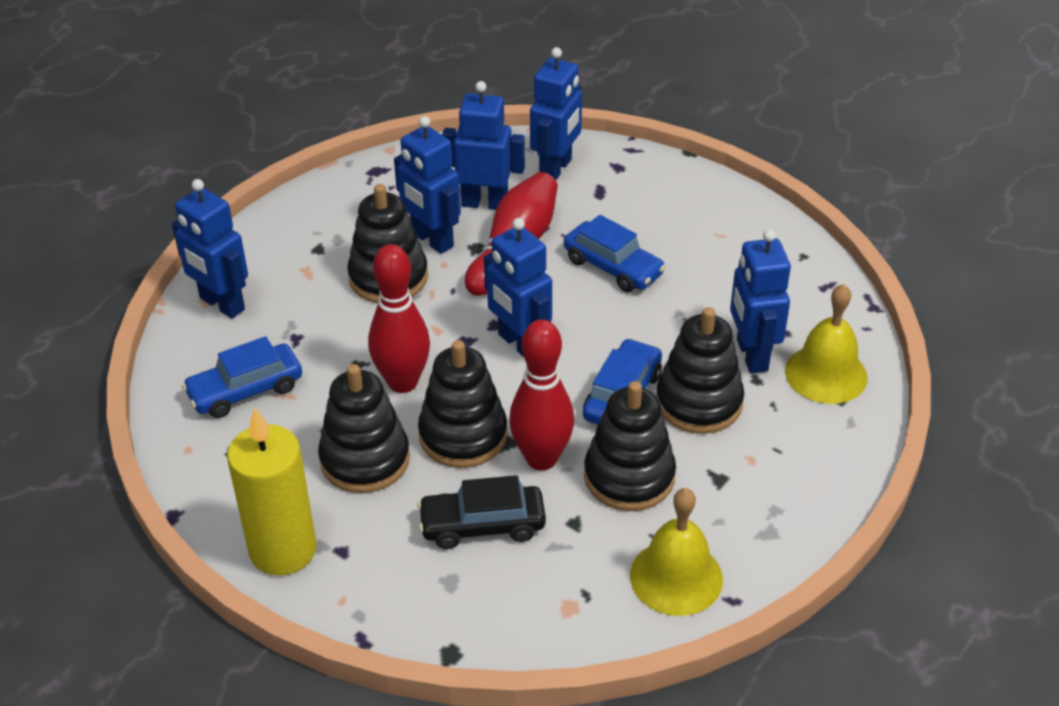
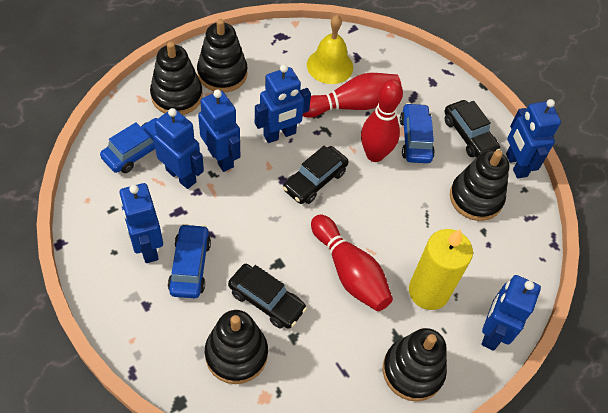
black car: 1 -> 3
yellow bell: 2 -> 1

